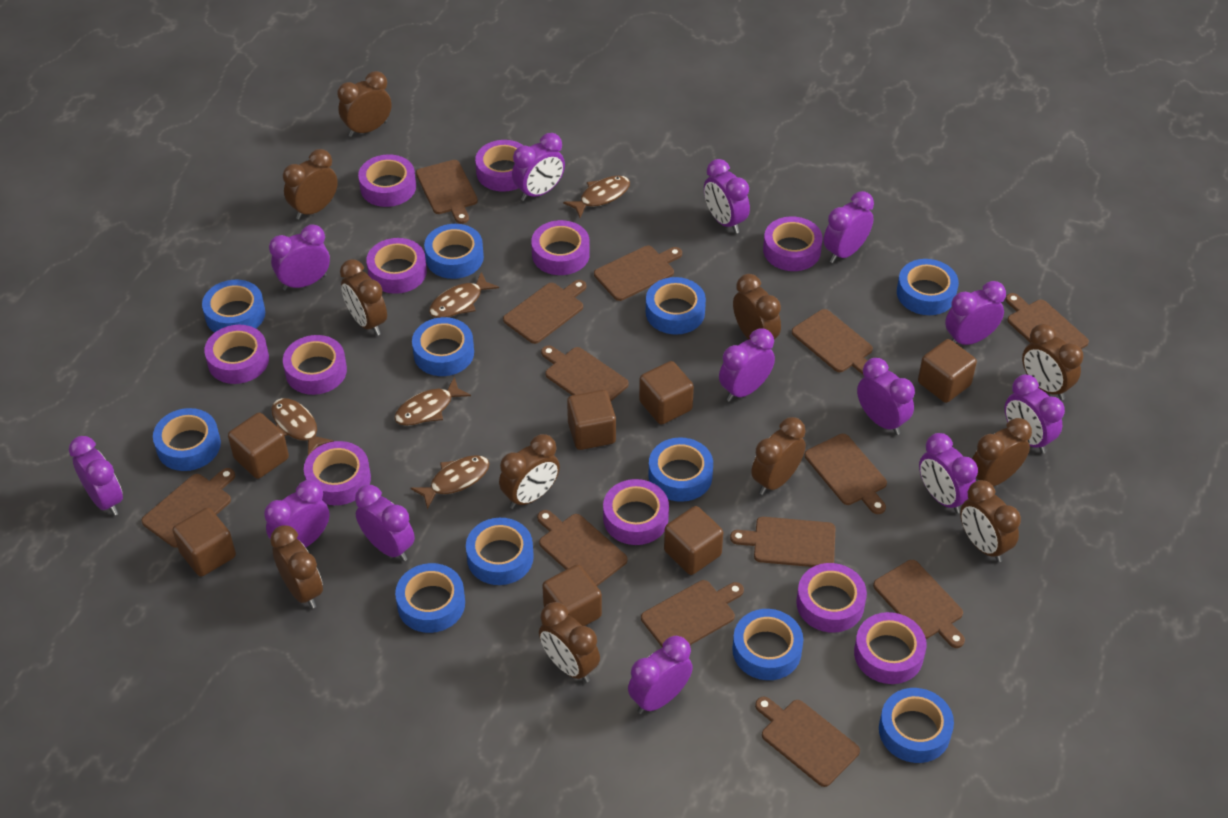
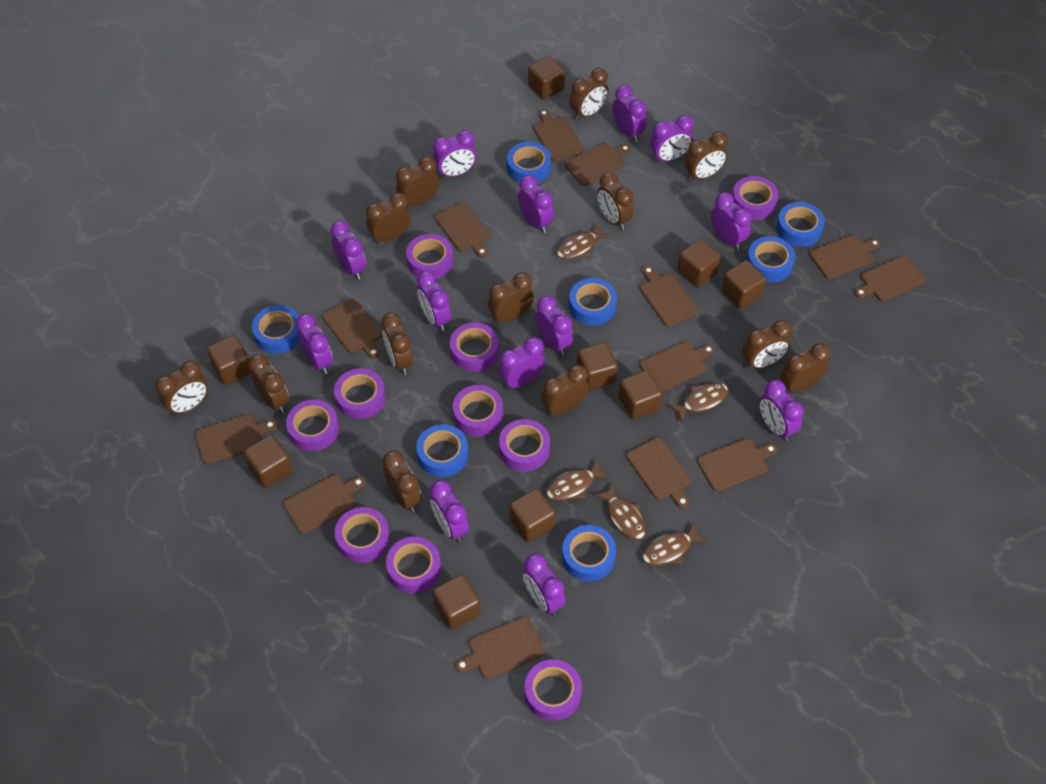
blue tape: 11 -> 7
brown clock: 11 -> 13
brown cube: 7 -> 9
purple tape: 11 -> 10

